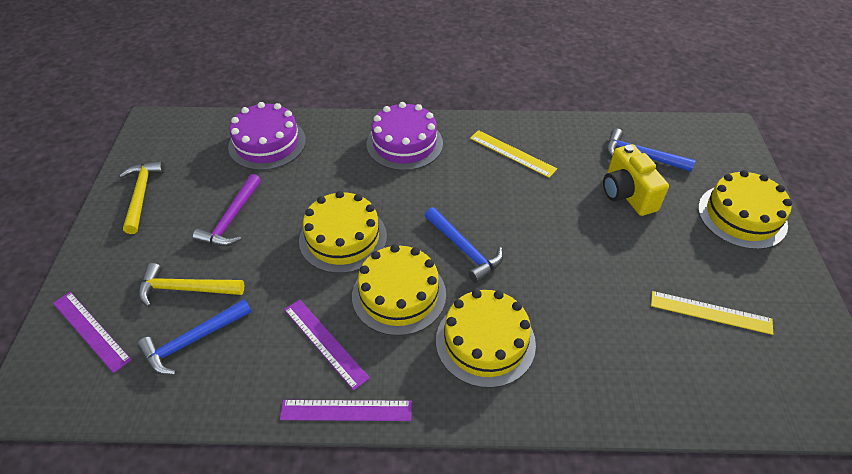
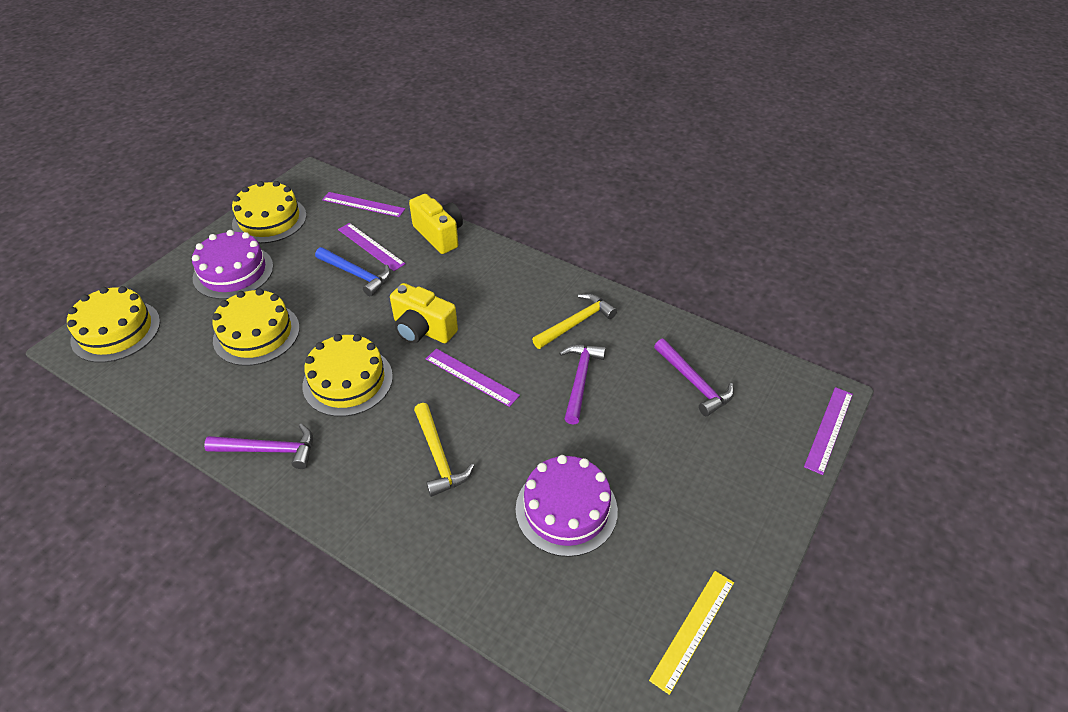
blue hammer: 3 -> 1
purple hammer: 1 -> 3
purple ruler: 3 -> 4
yellow camera: 1 -> 2
yellow ruler: 2 -> 1

